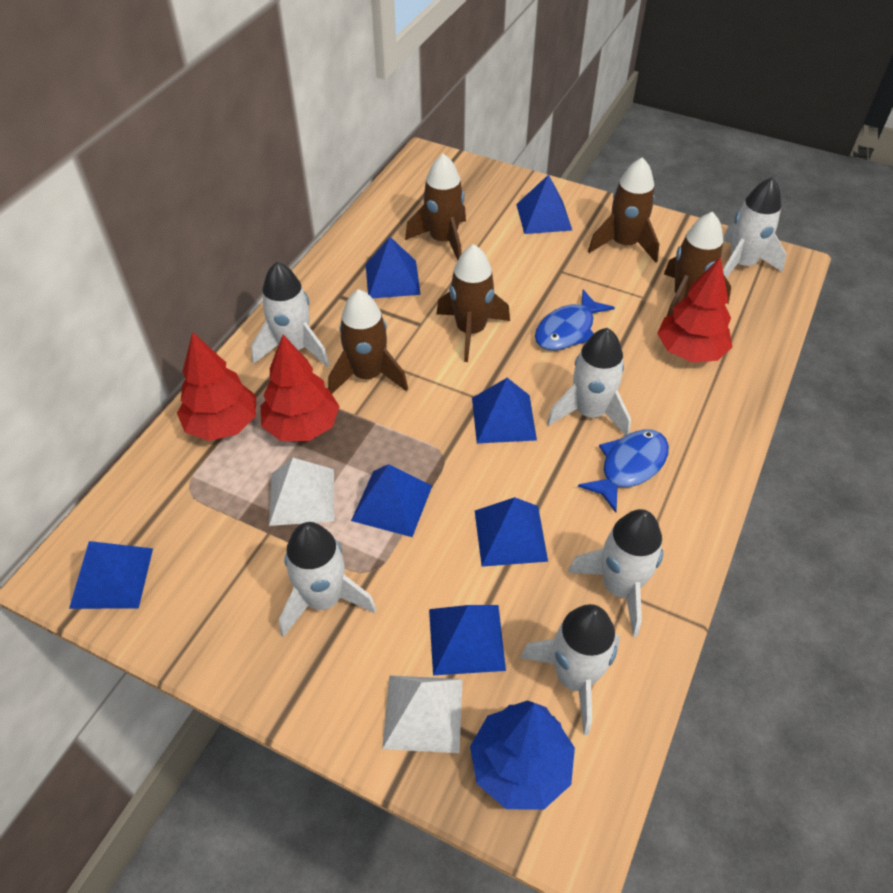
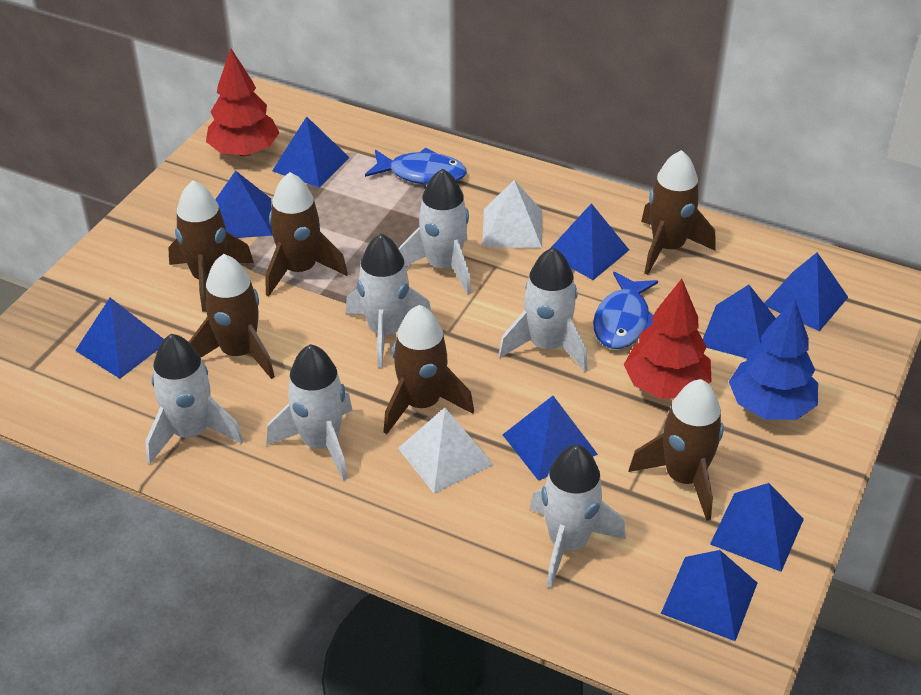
blue pyramid: 7 -> 9
brown rocket: 5 -> 6
red tree: 3 -> 2

